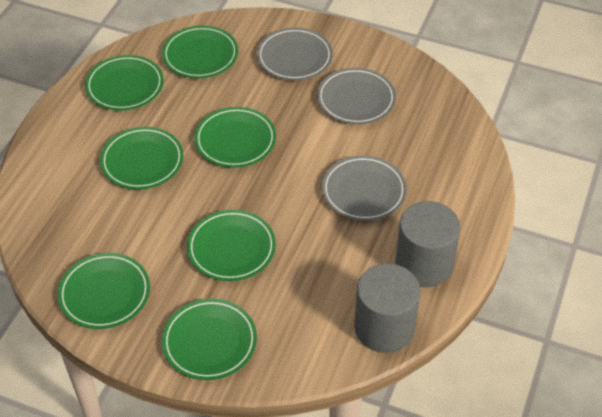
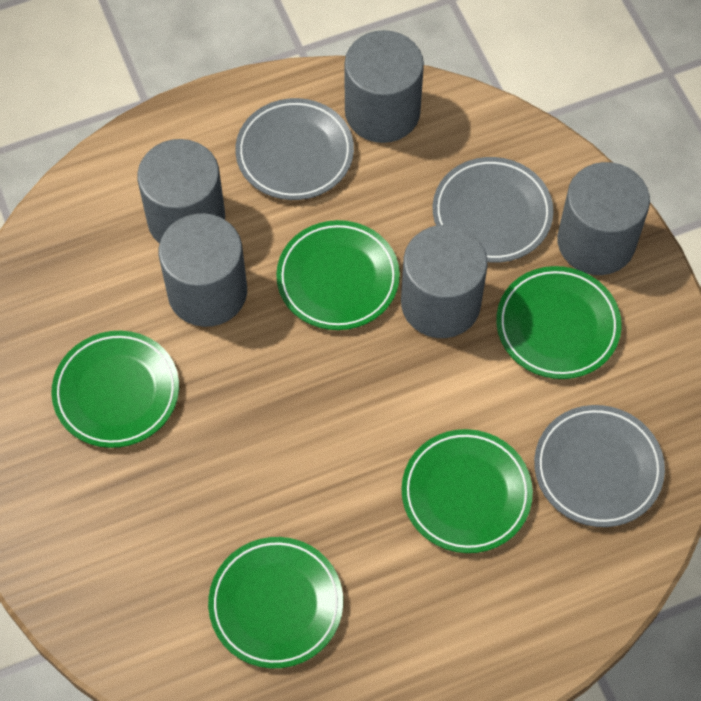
green plate: 7 -> 5
grey cylinder: 2 -> 5

